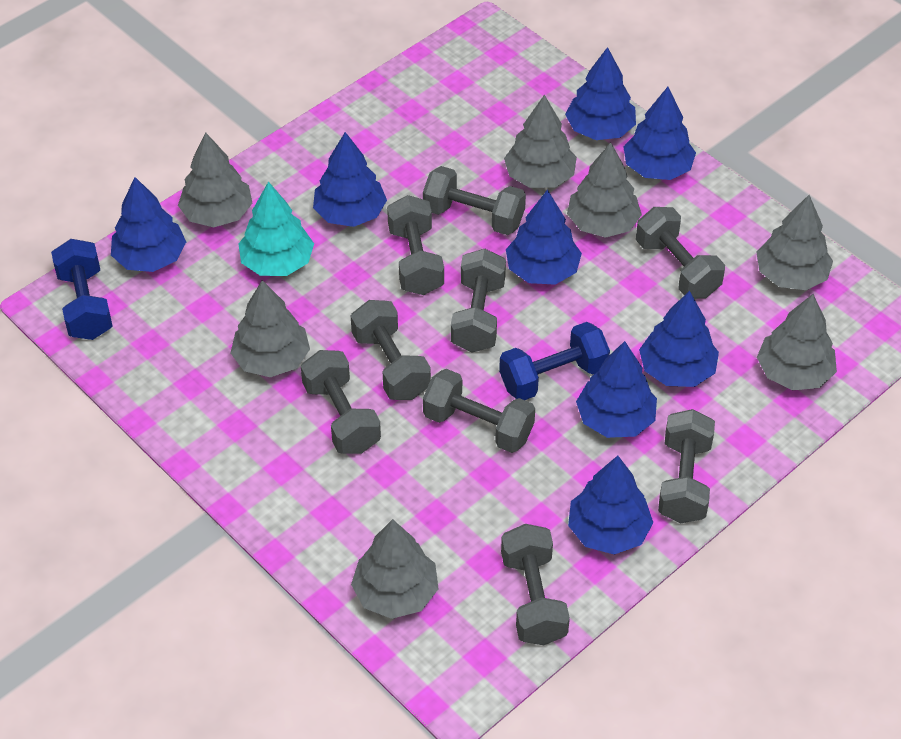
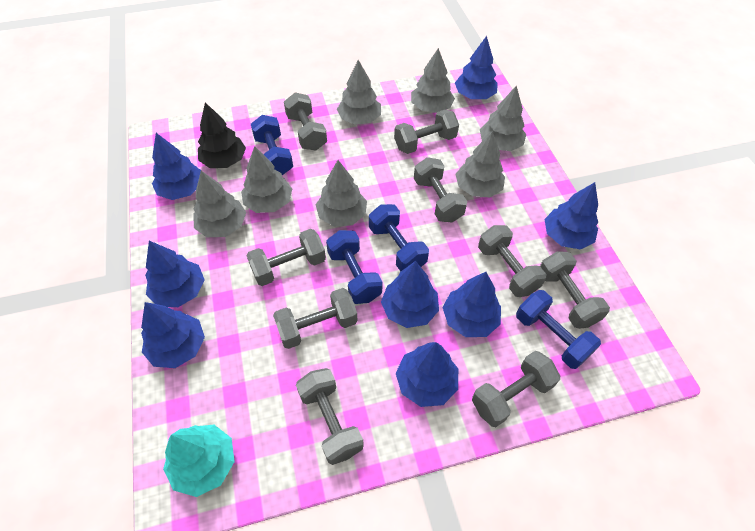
black tree: 0 -> 1
blue dumbbell: 2 -> 4

